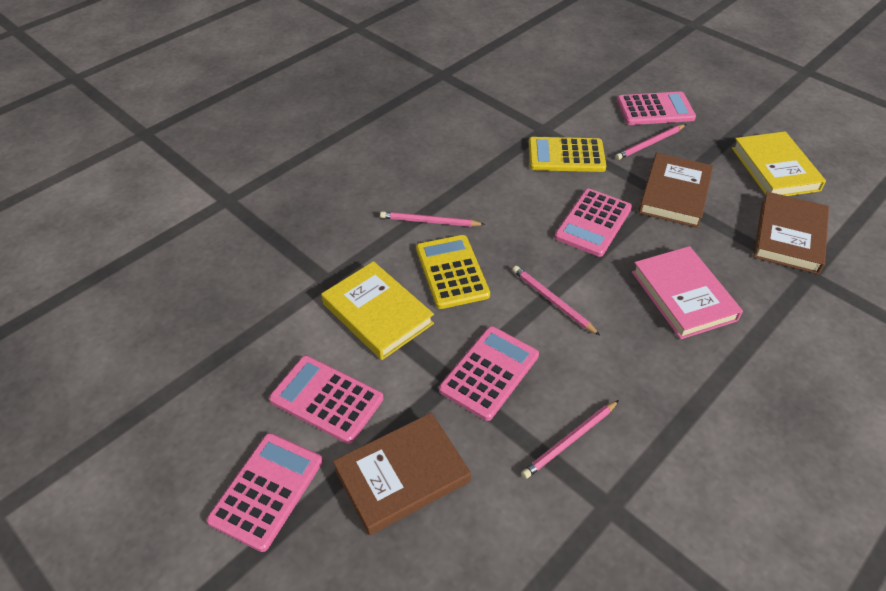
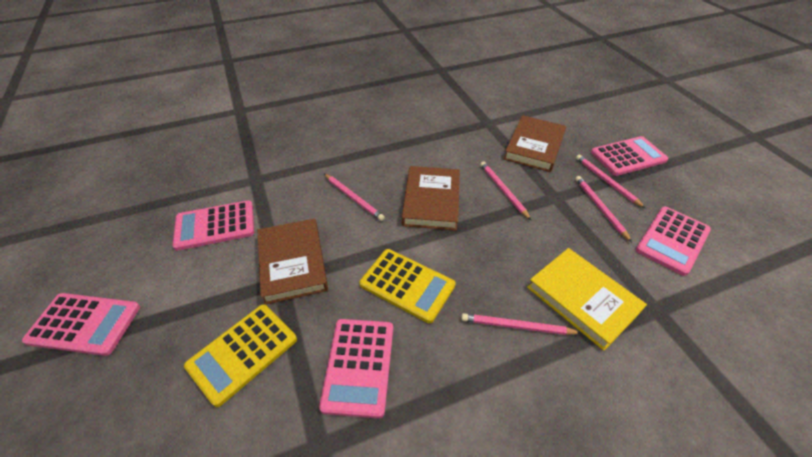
pink book: 1 -> 0
pink pencil: 4 -> 5
yellow book: 2 -> 1

